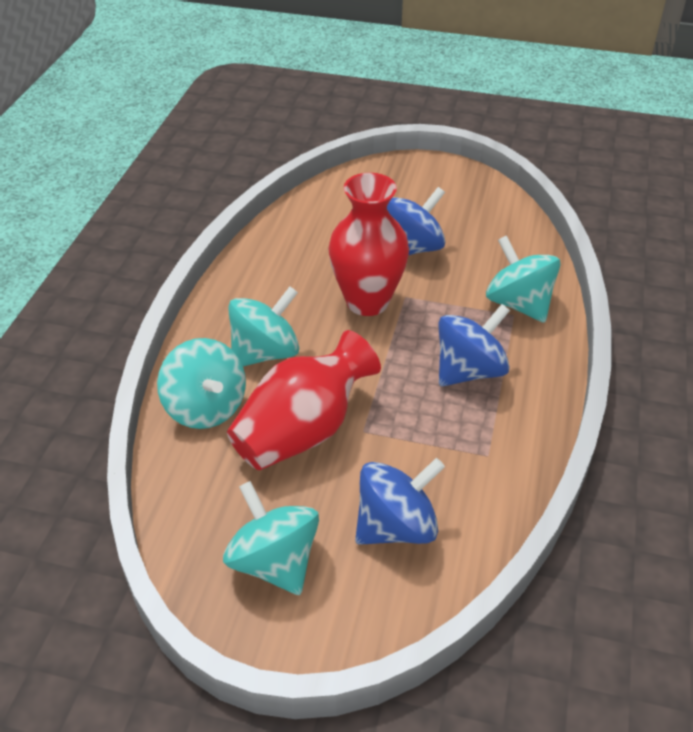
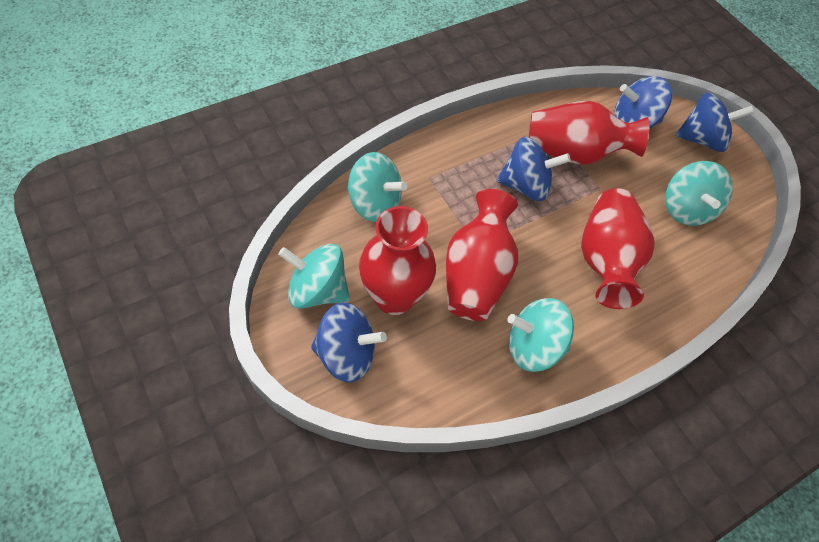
blue spinning top: 3 -> 4
red vase: 2 -> 4

